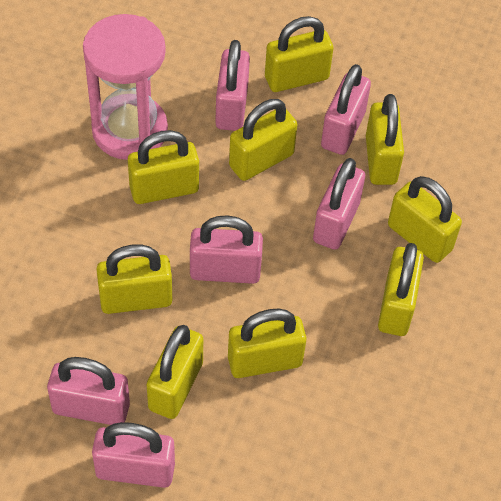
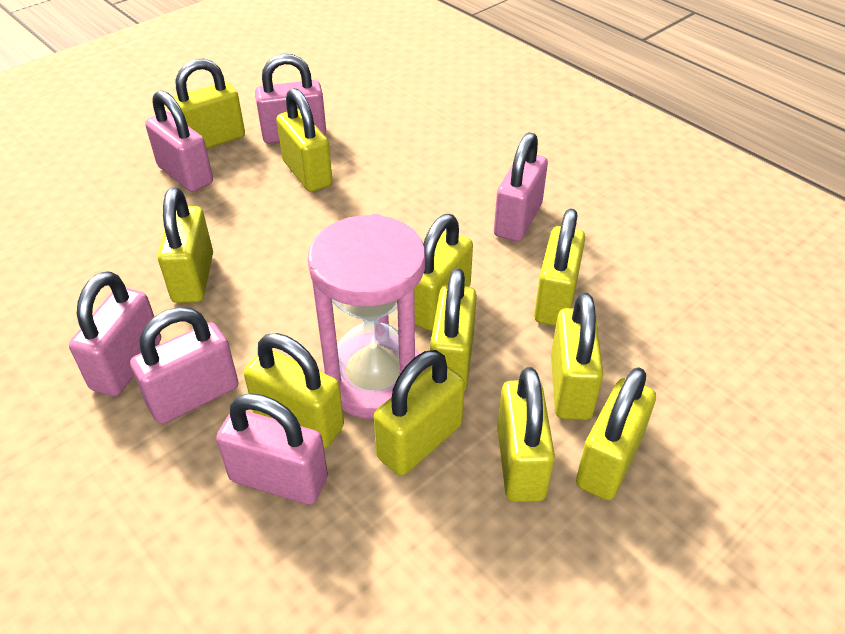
yellow padlock: 9 -> 11

